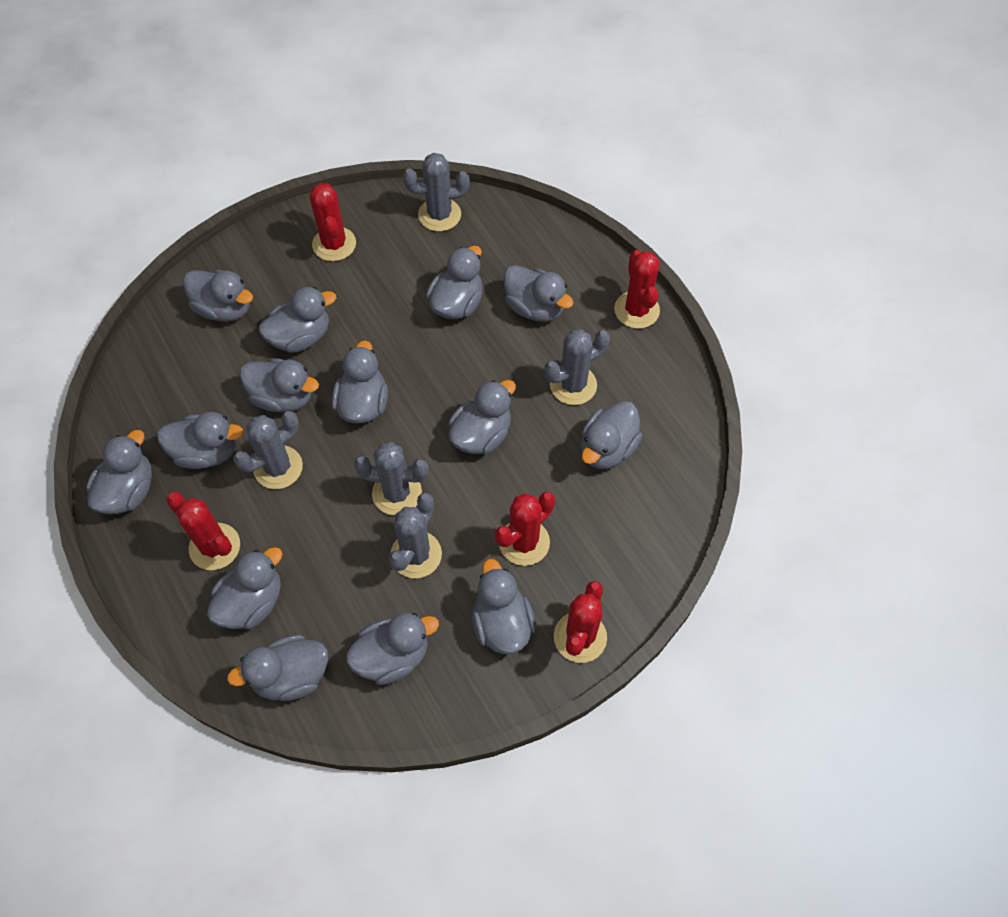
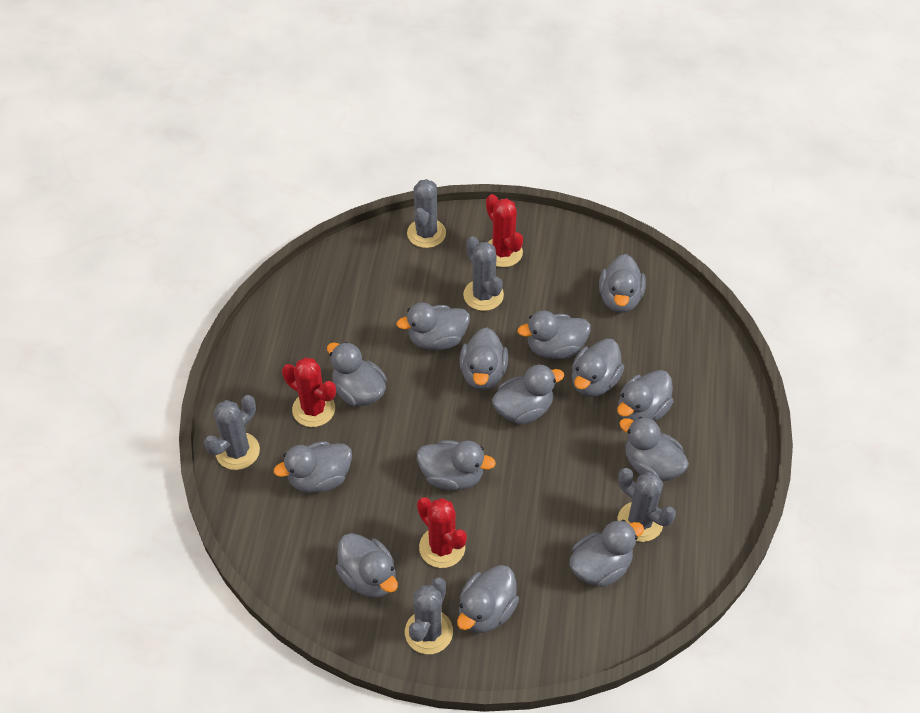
red cactus: 5 -> 3

